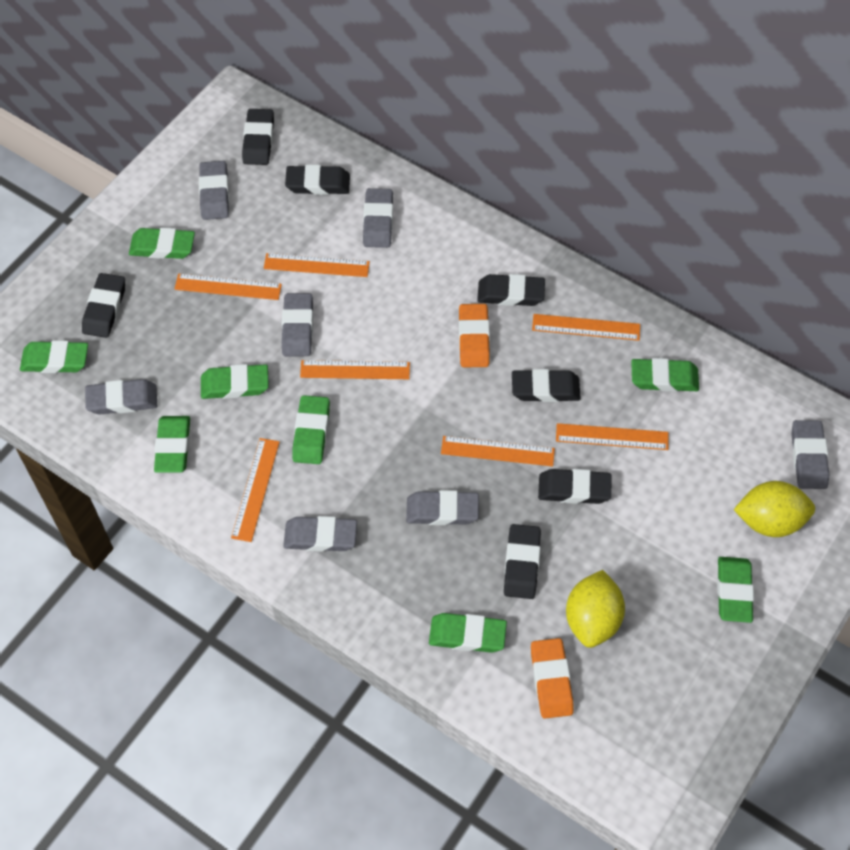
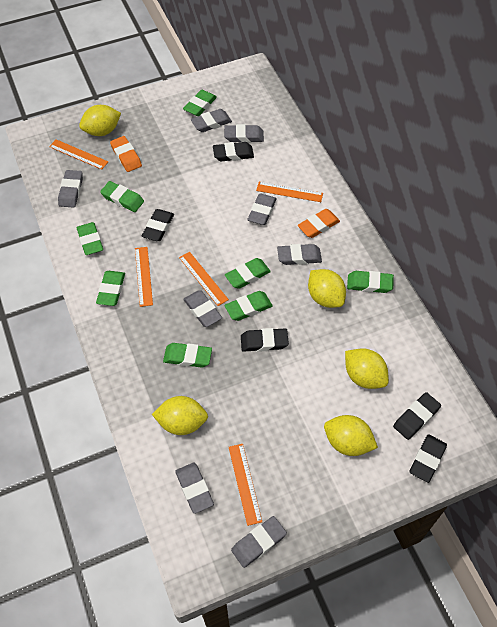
black eraser: 7 -> 5
grey eraser: 7 -> 8
orange ruler: 7 -> 5
yellow lemon: 2 -> 5

